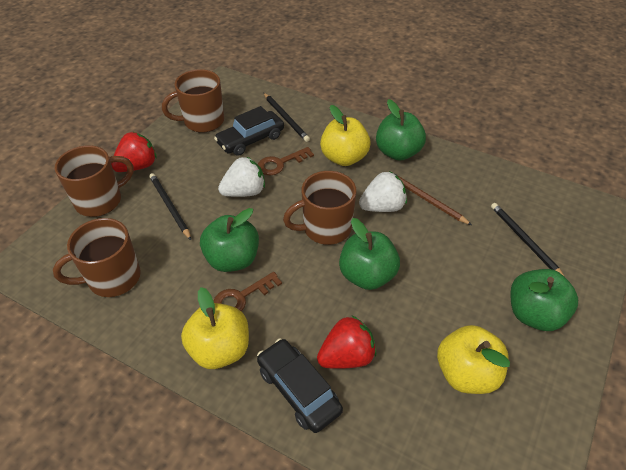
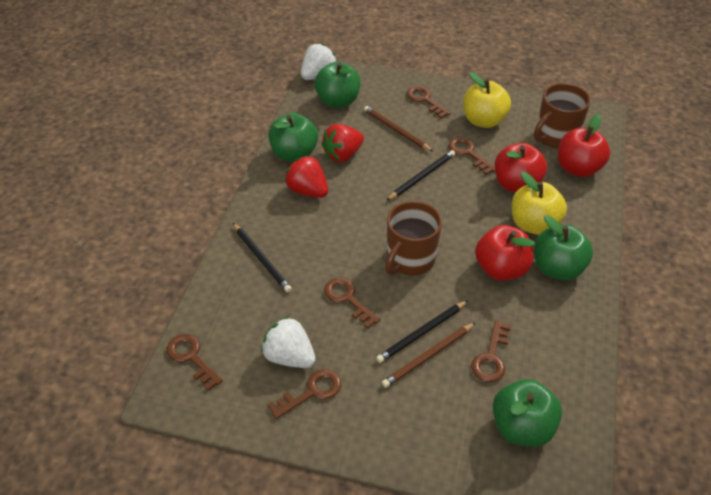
black car: 2 -> 0
brown key: 2 -> 6
brown mug: 4 -> 2
brown pencil: 1 -> 2
red apple: 0 -> 3
yellow apple: 3 -> 2

